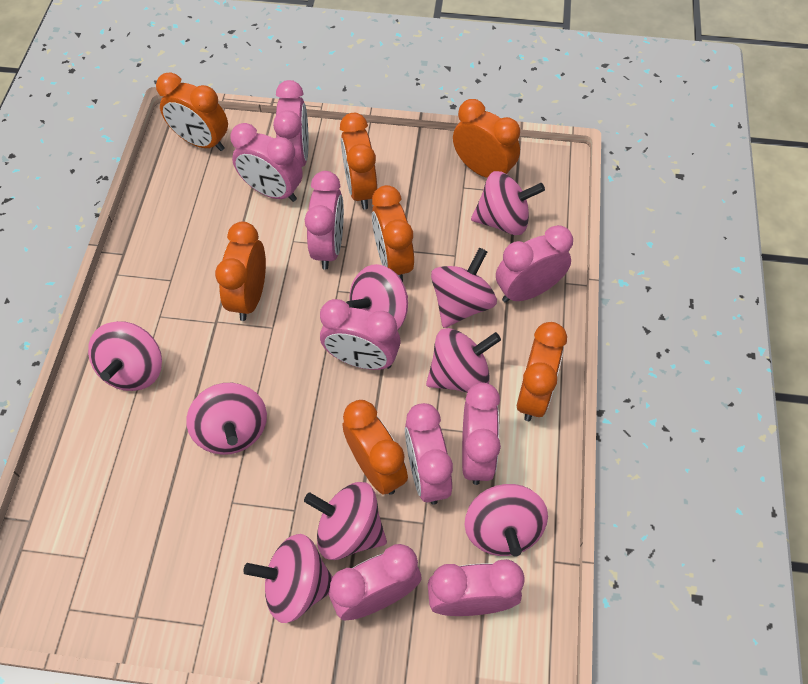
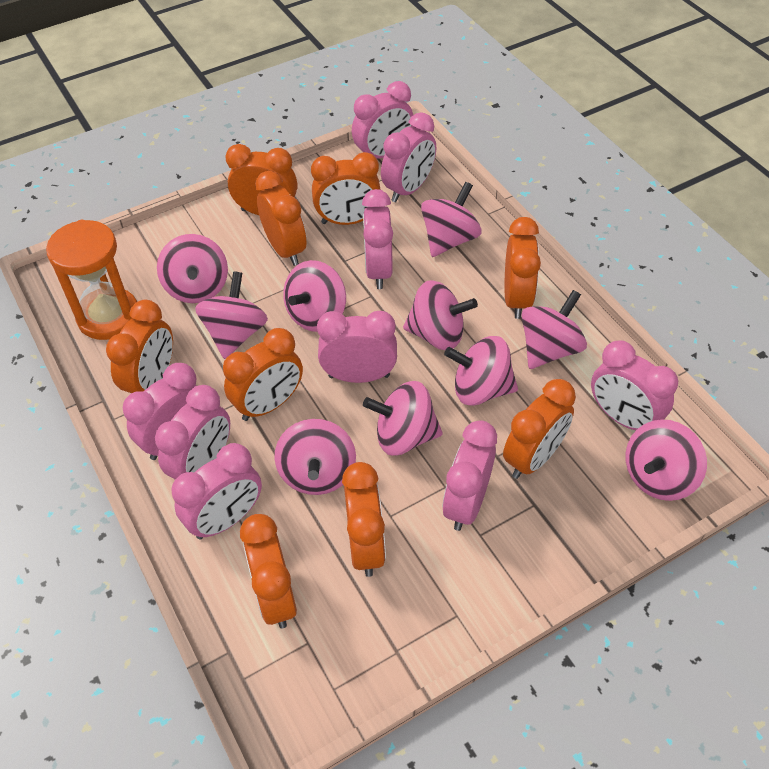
orange clock: 7 -> 9
orange hourglass: 0 -> 1
pink spinning top: 9 -> 10

